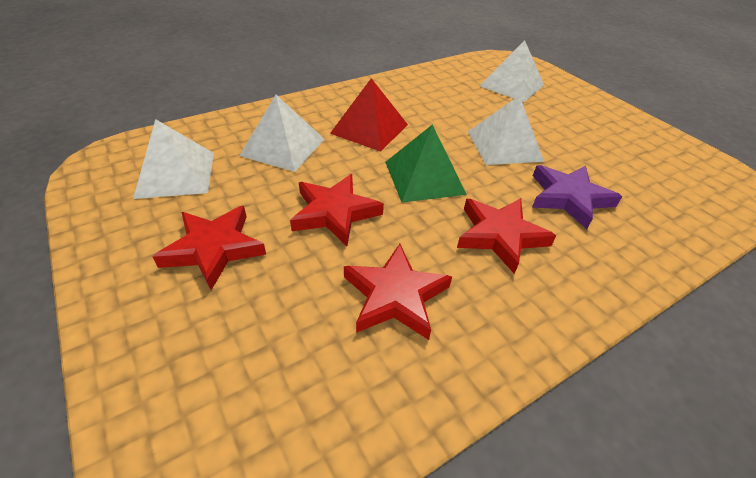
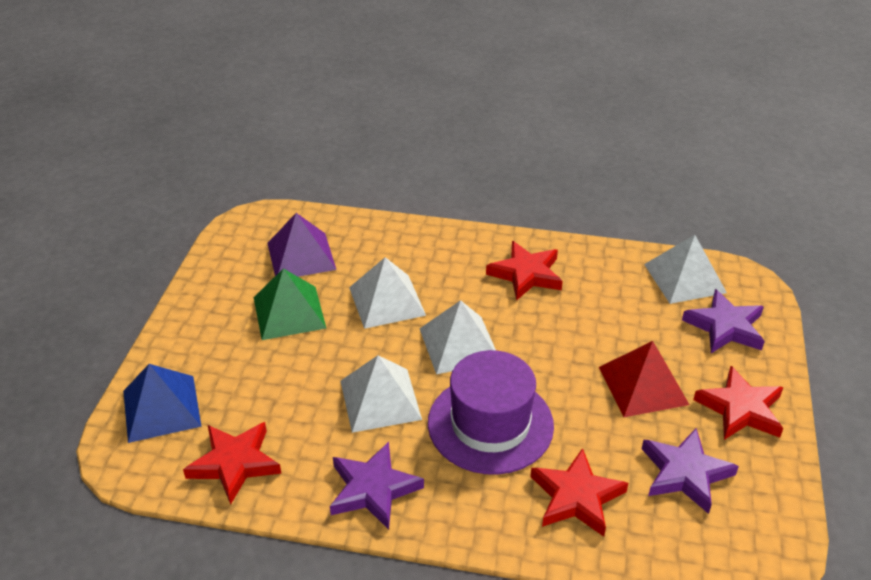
blue pyramid: 0 -> 1
purple hat: 0 -> 1
purple pyramid: 0 -> 1
purple star: 1 -> 3

